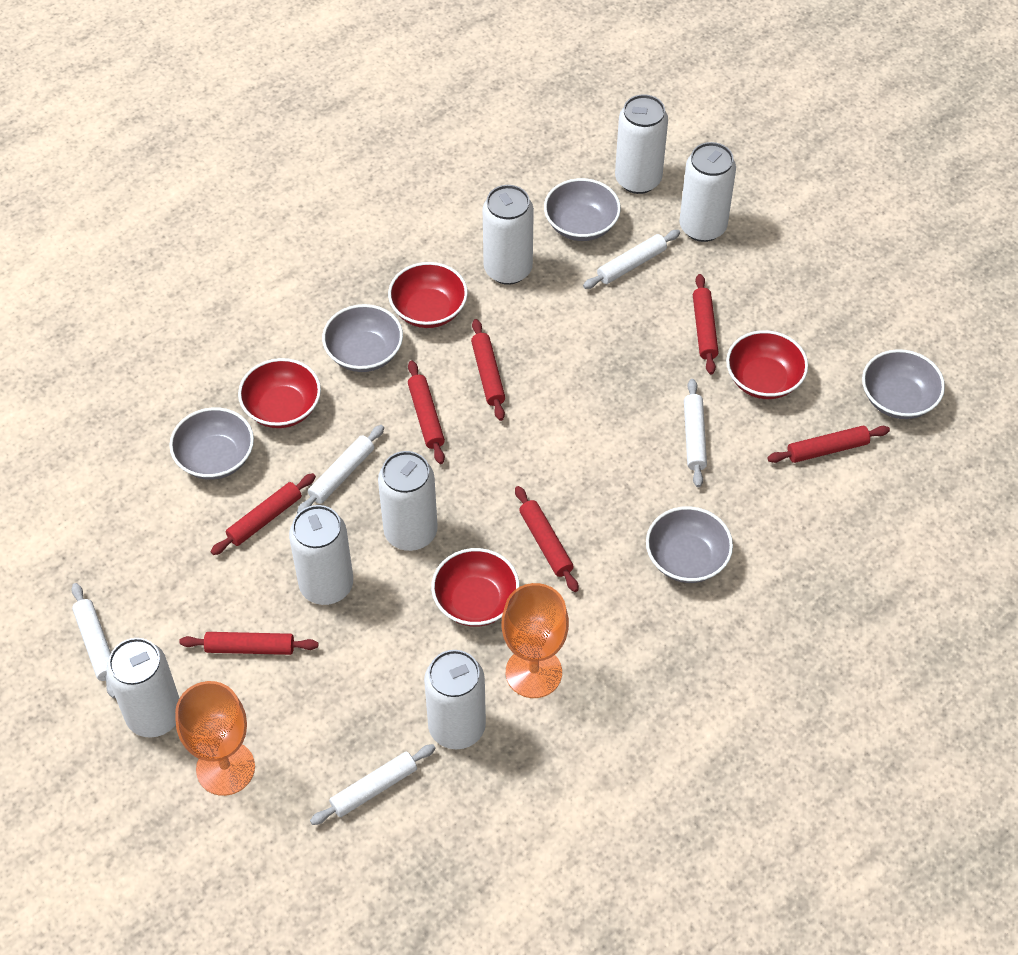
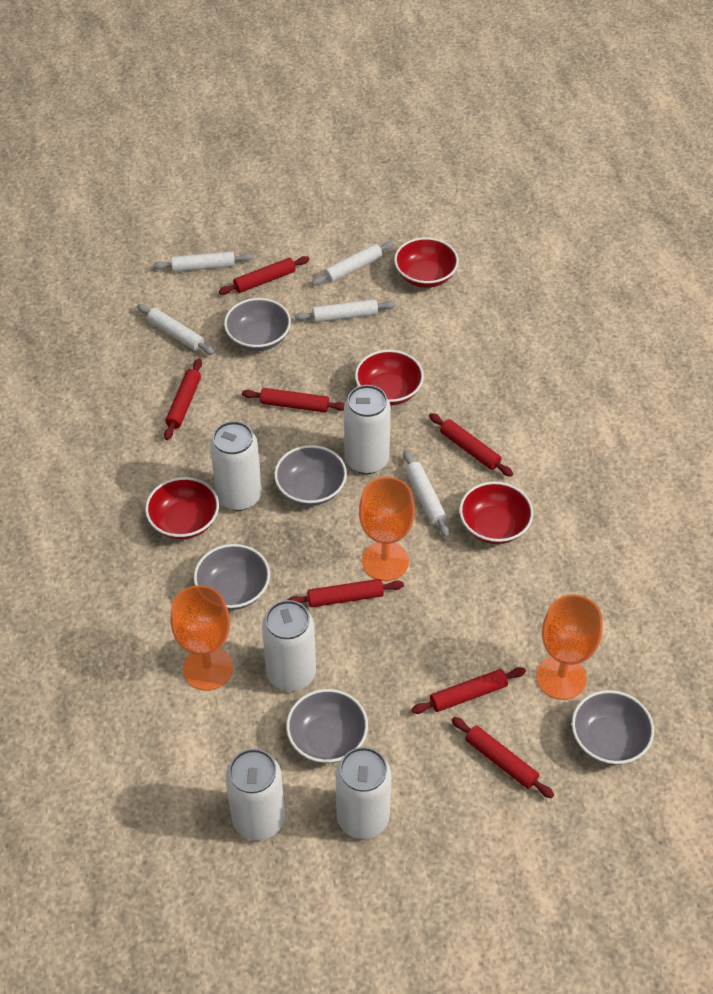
orange goblet: 2 -> 3
white can: 7 -> 5

